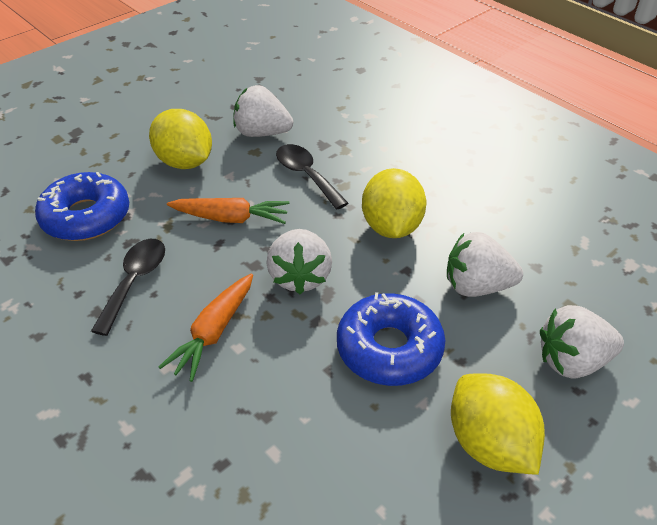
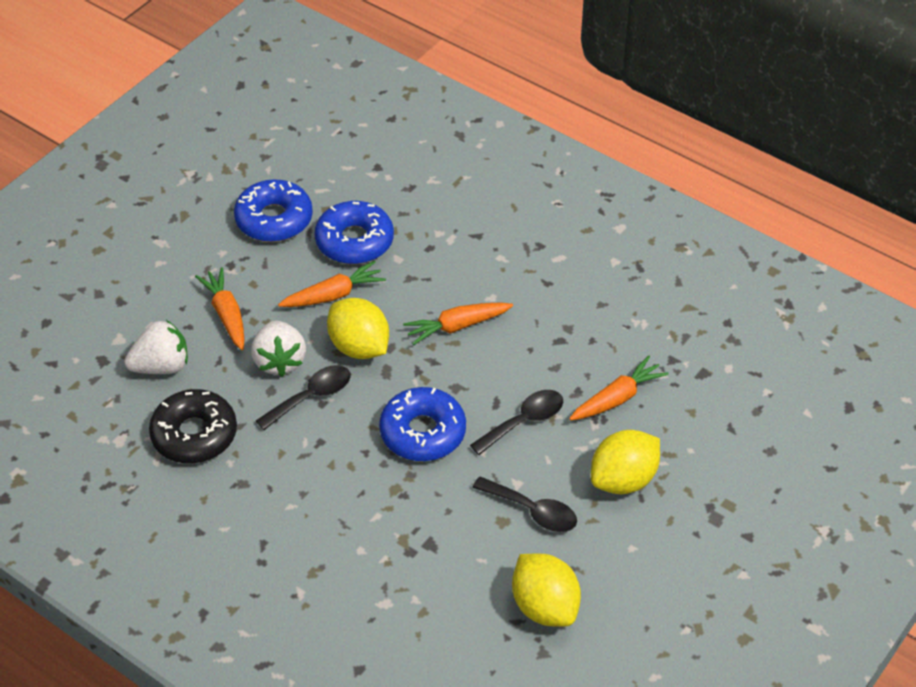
black donut: 0 -> 1
black spoon: 2 -> 3
blue donut: 2 -> 3
orange carrot: 2 -> 4
white strawberry: 4 -> 2

